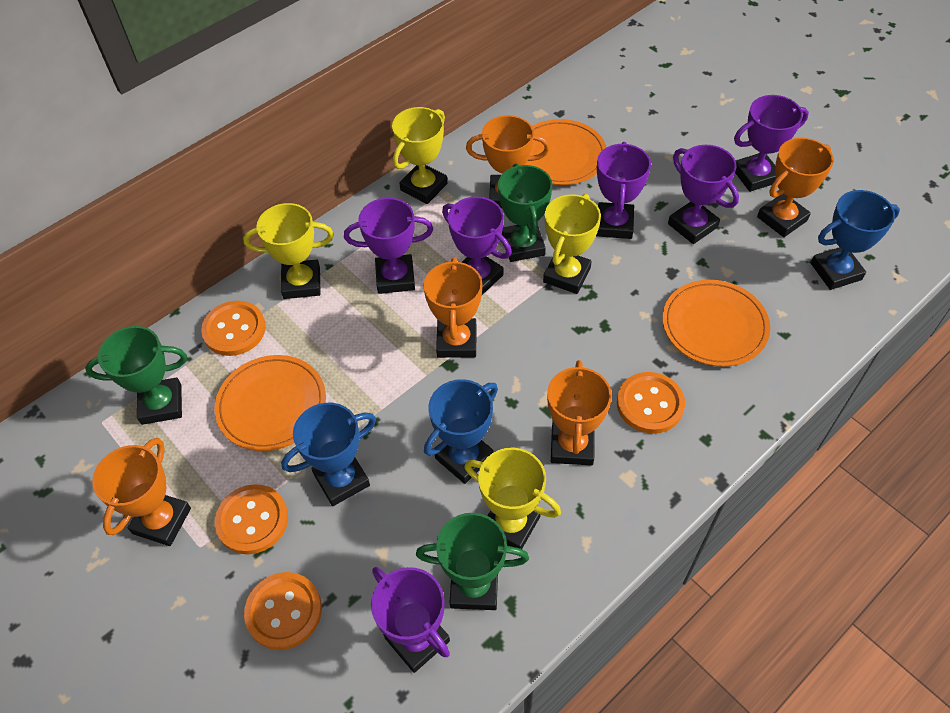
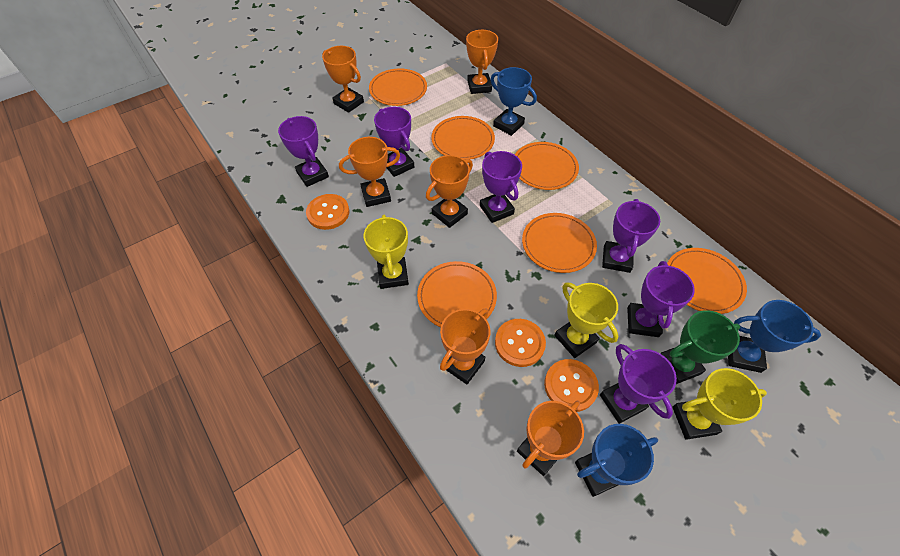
green trophy: 3 -> 1
orange button: 4 -> 3
orange plate: 3 -> 6
orange trophy: 5 -> 6
yellow trophy: 4 -> 3

